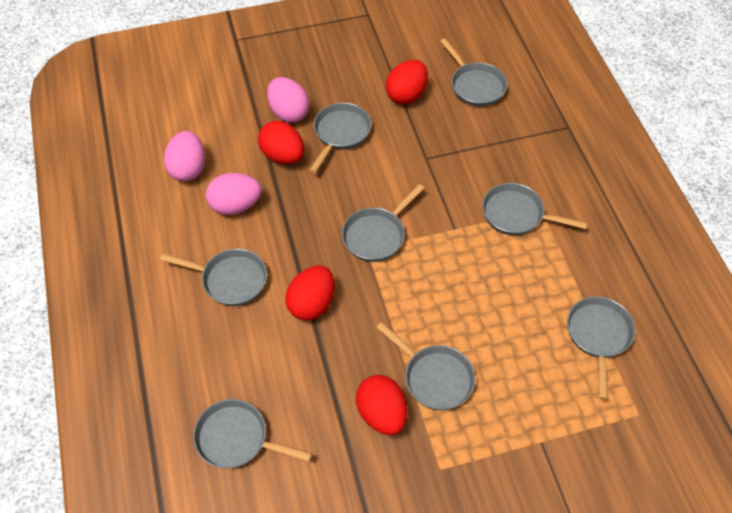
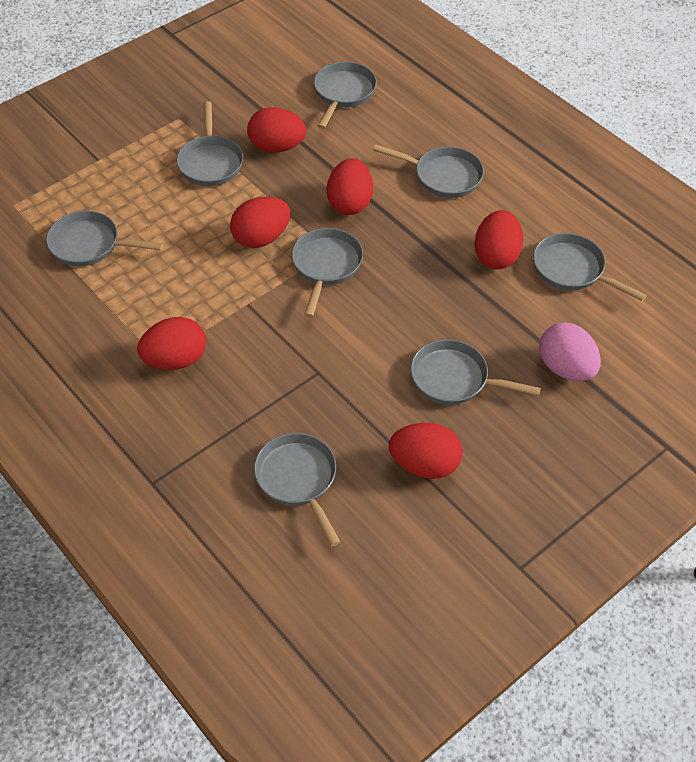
pink egg: 3 -> 1
red egg: 4 -> 6

